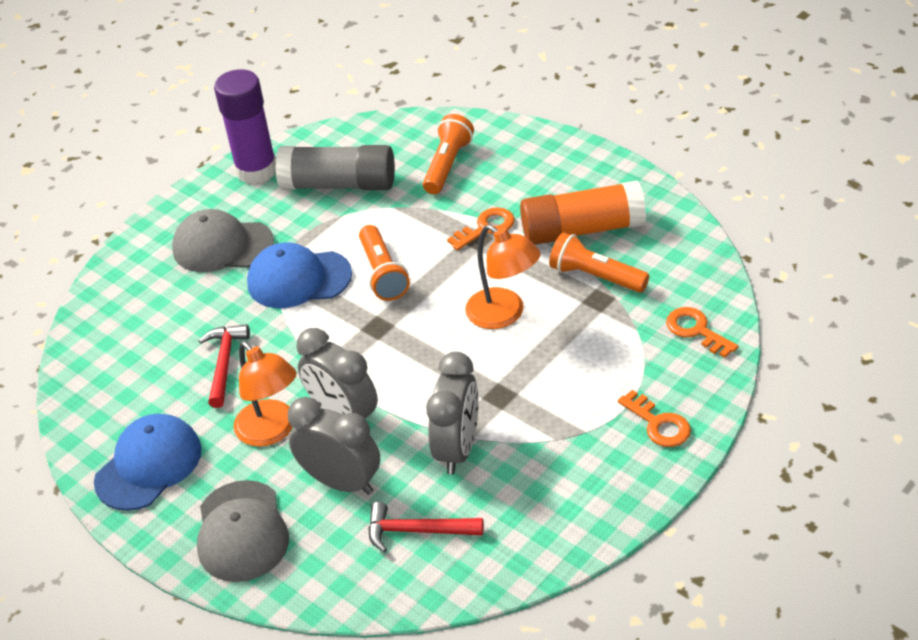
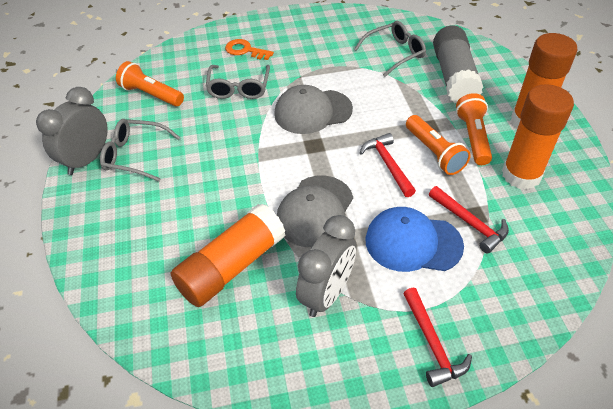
blue cap: 2 -> 1
grey clock: 3 -> 2
grey glasses: 0 -> 3
orange glue stick: 1 -> 3
orange key: 3 -> 1
orange lamp: 2 -> 0
purple glue stick: 1 -> 0
red hammer: 2 -> 3

